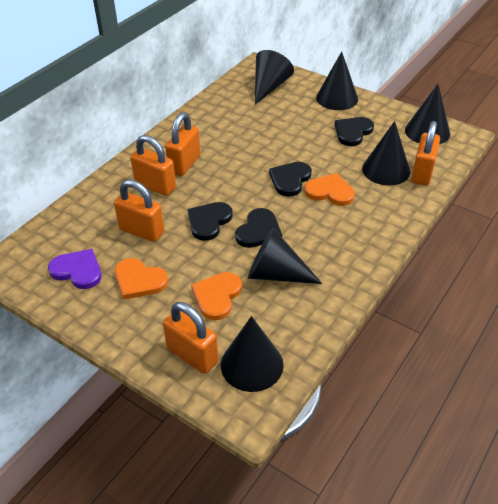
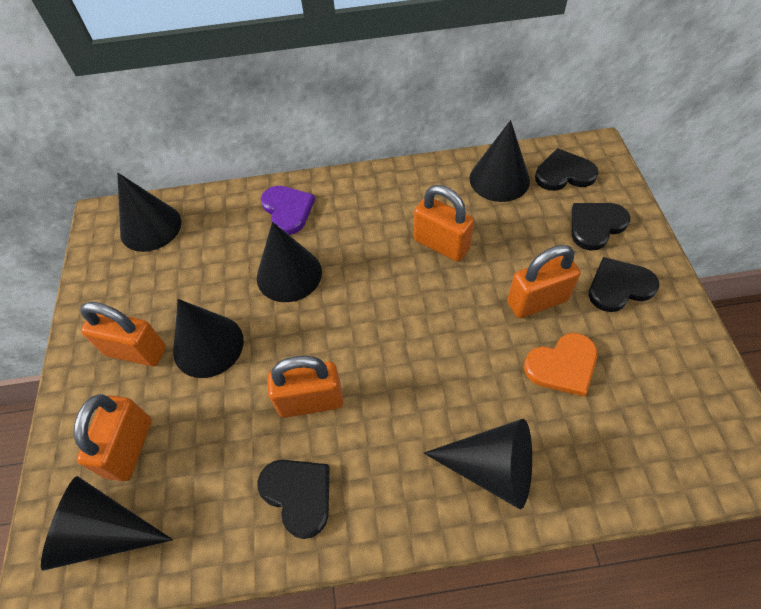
orange heart: 3 -> 1

